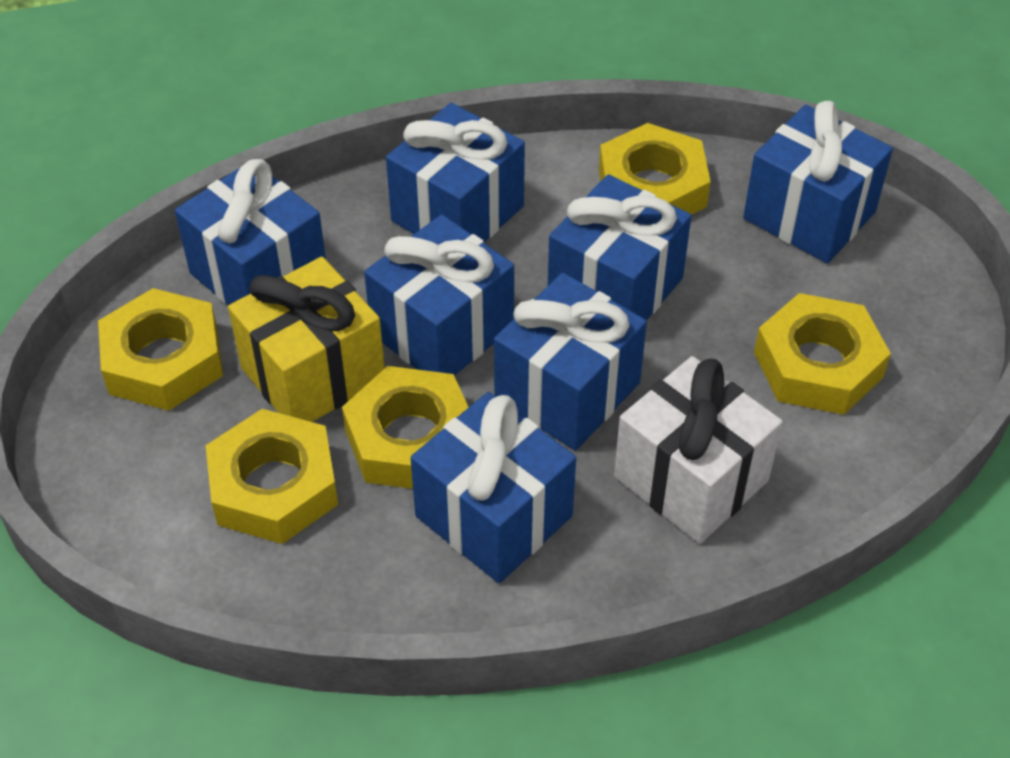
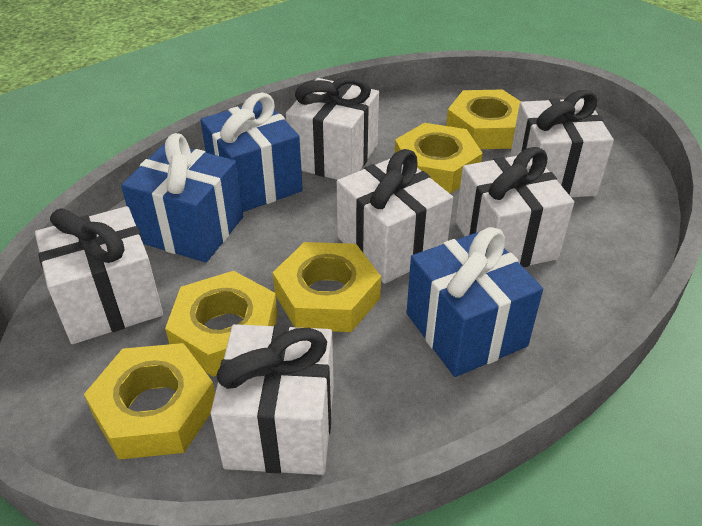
blue gift: 7 -> 3
white gift: 1 -> 6
yellow gift: 1 -> 0

